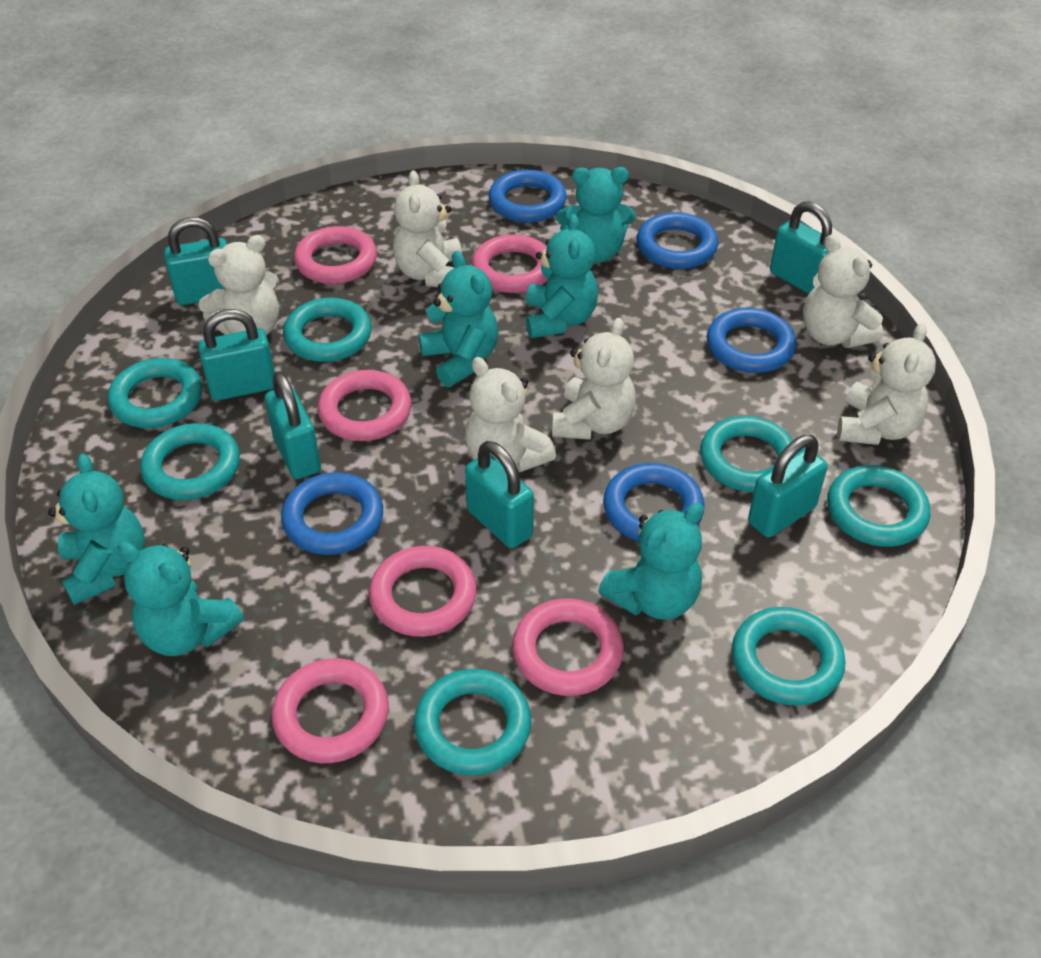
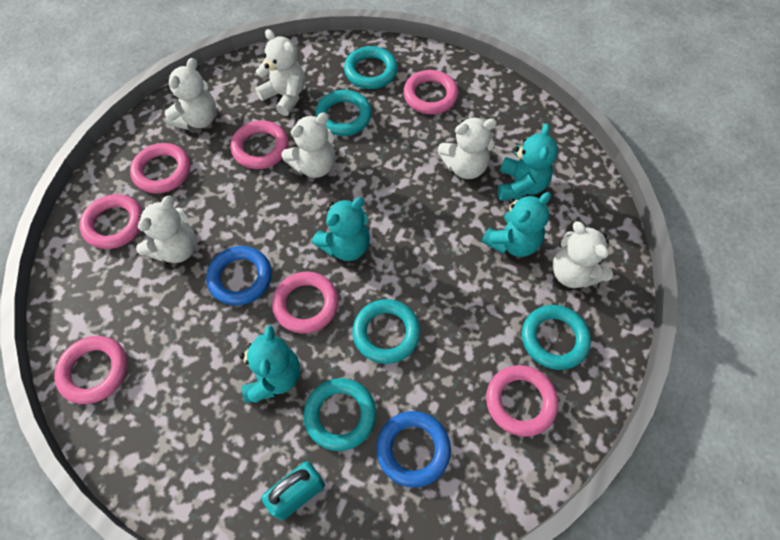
blue ring: 5 -> 2
pink ring: 6 -> 7
turquoise padlock: 6 -> 1
turquoise ring: 7 -> 5
turquoise teddy bear: 6 -> 4

